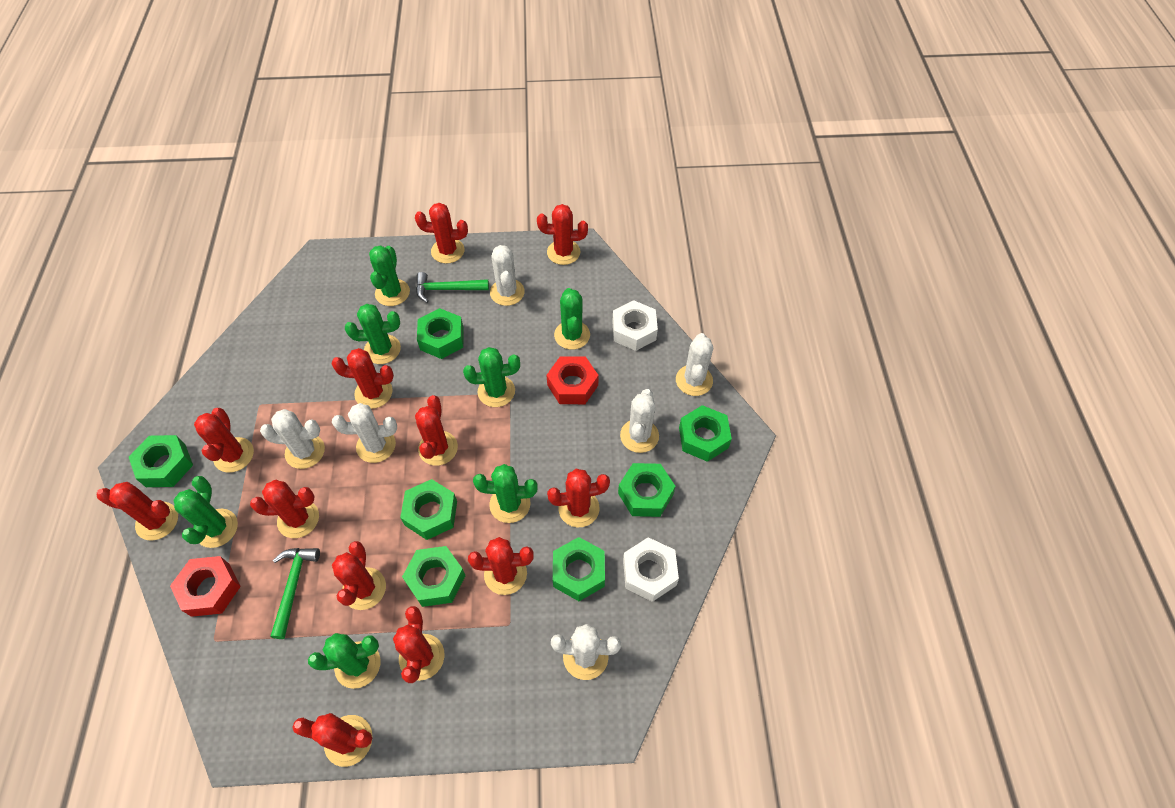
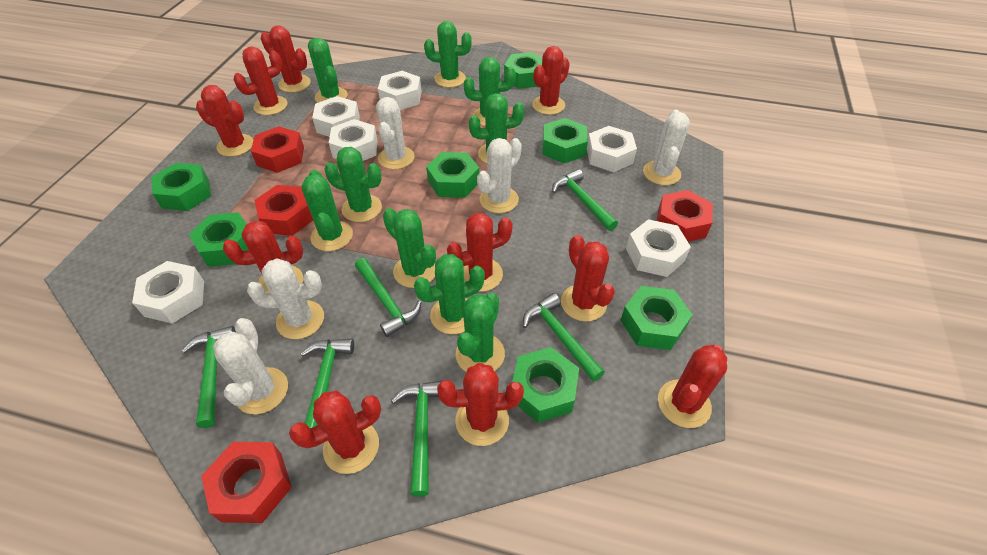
green cactus: 7 -> 9
green hammer: 2 -> 6
red cactus: 12 -> 10
red nut: 2 -> 4
white cactus: 6 -> 5
white nut: 2 -> 6

